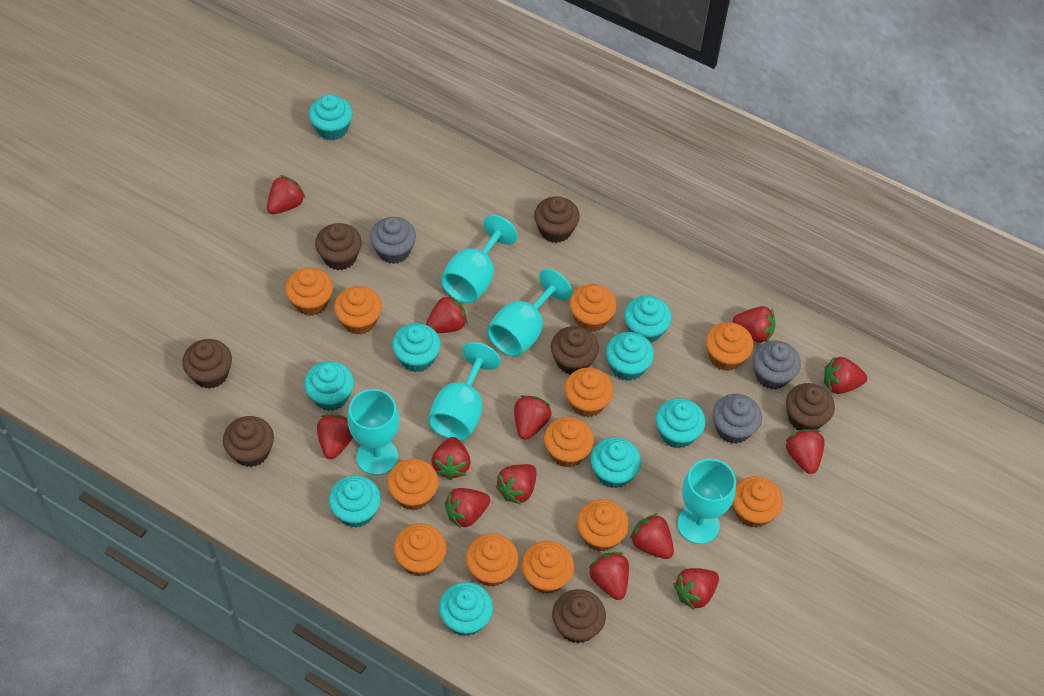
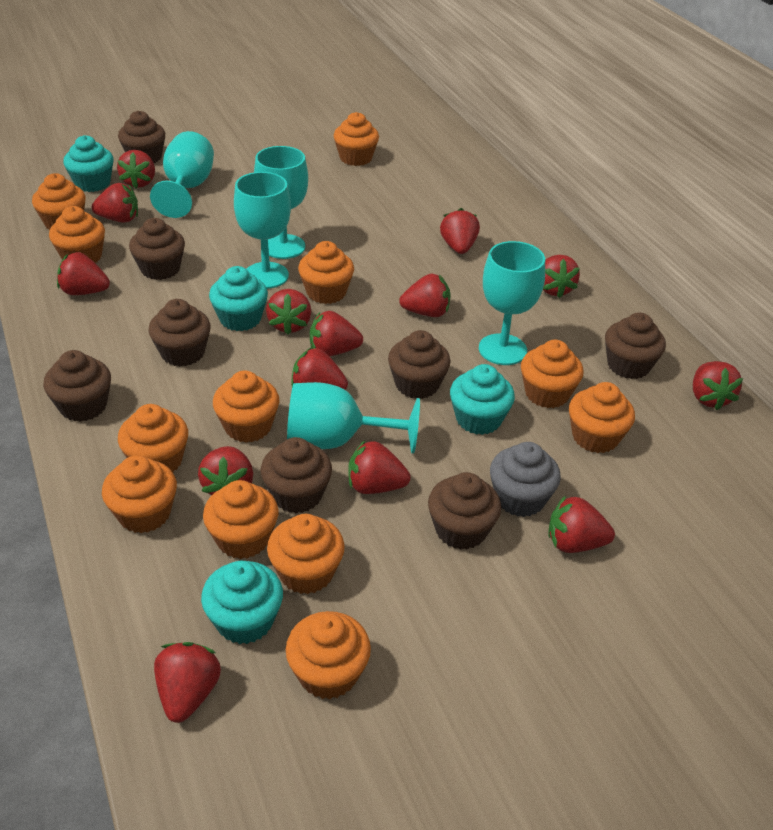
brown cupcake: 7 -> 8
grey cupcake: 3 -> 1
red strawberry: 13 -> 14
turquoise cupcake: 9 -> 4

